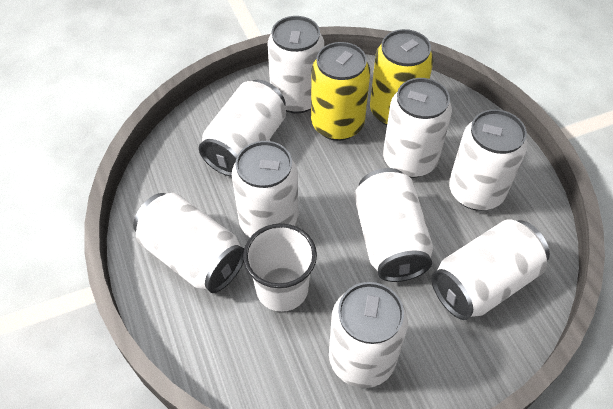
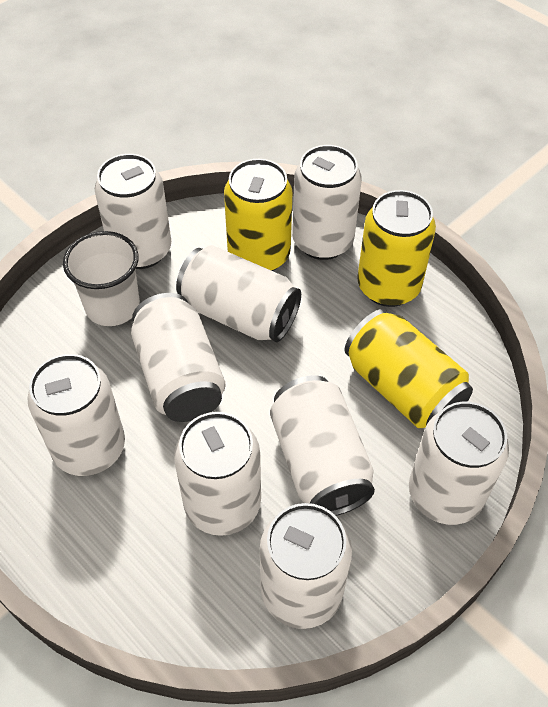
yellow can: 2 -> 3

